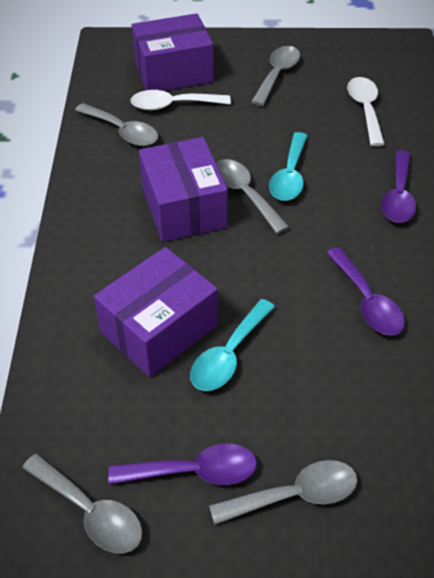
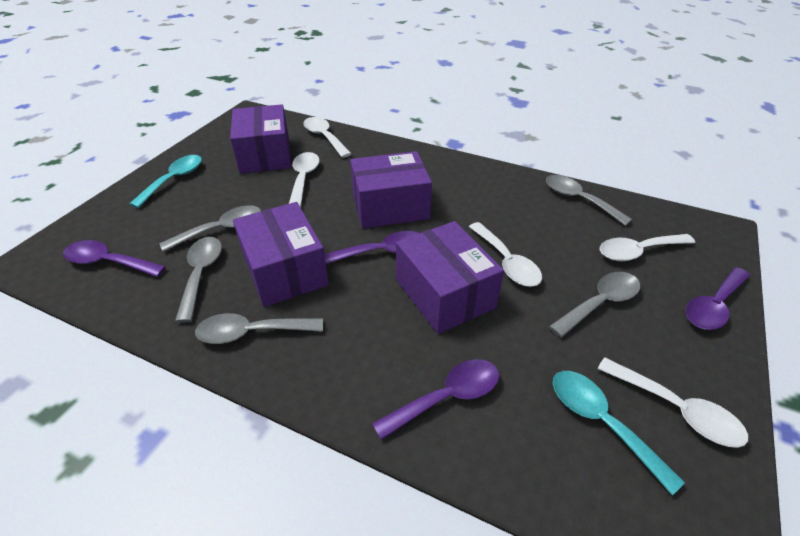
purple box: 3 -> 4
purple spoon: 3 -> 4
white spoon: 2 -> 5

